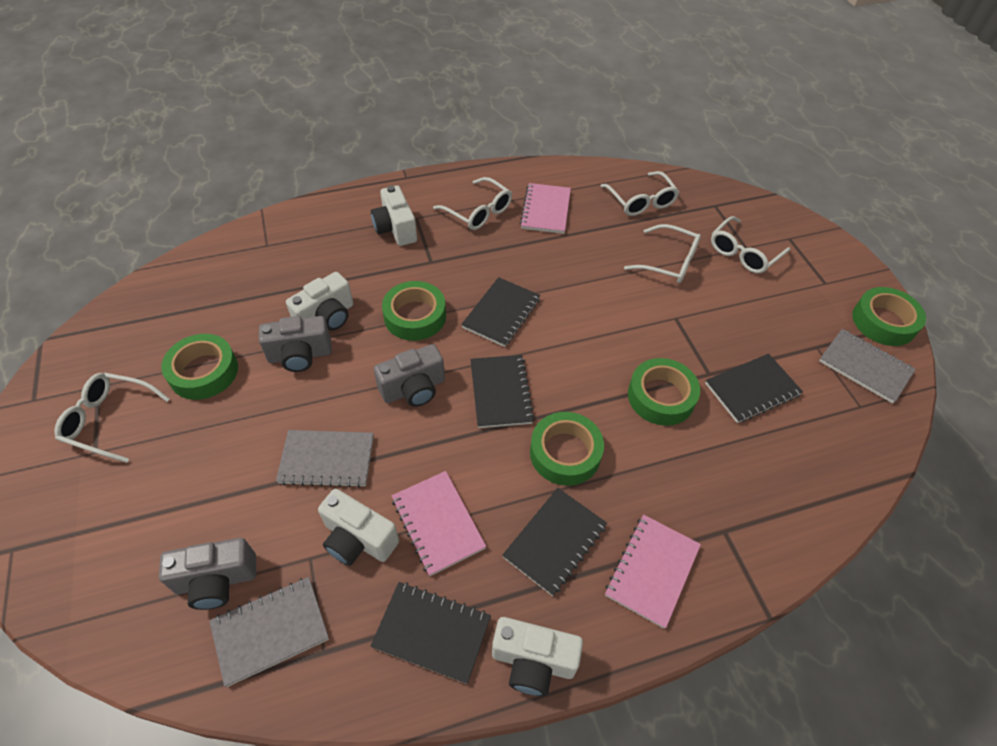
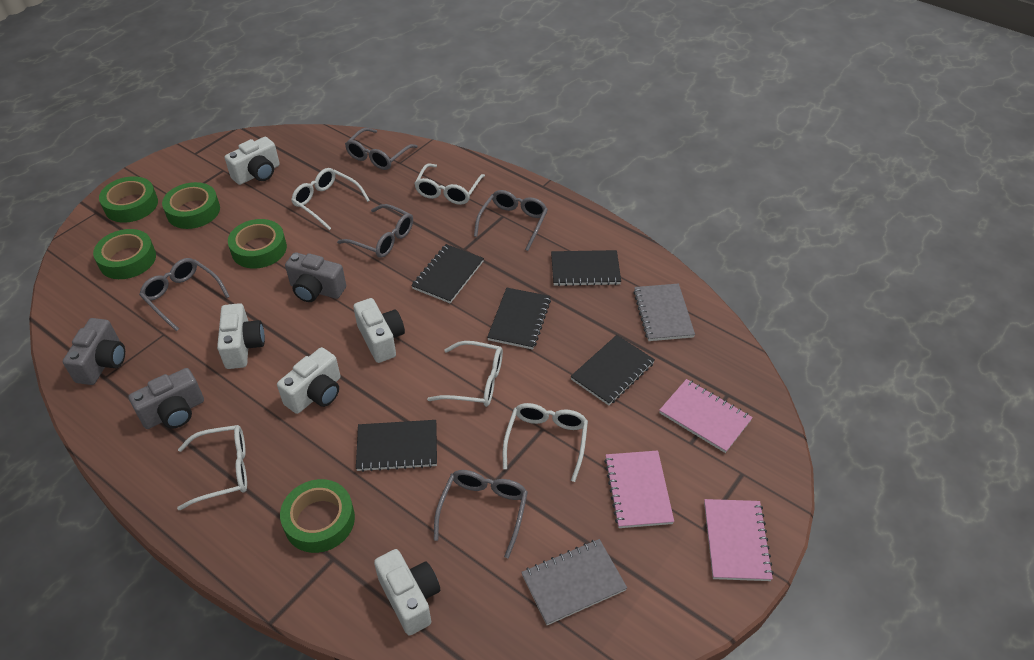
grey glasses: 0 -> 5
grey notebook: 3 -> 2
white camera: 4 -> 5

